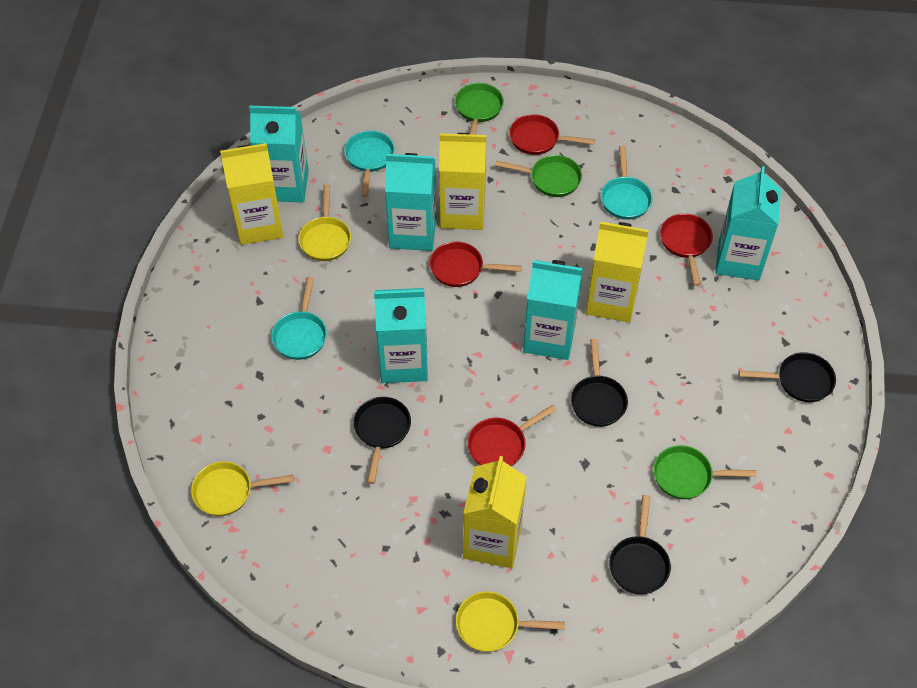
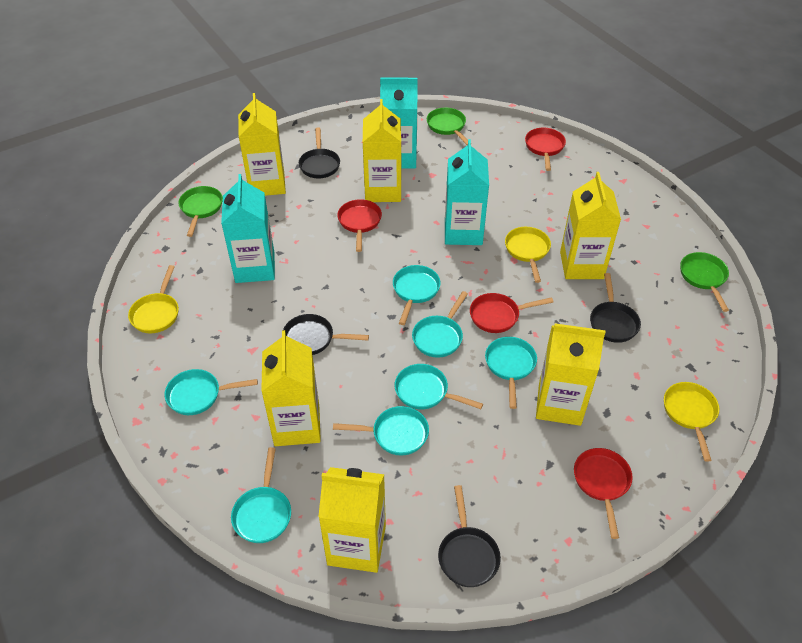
turquoise carton: 5 -> 3
turquoise pan: 3 -> 7
yellow carton: 4 -> 6

